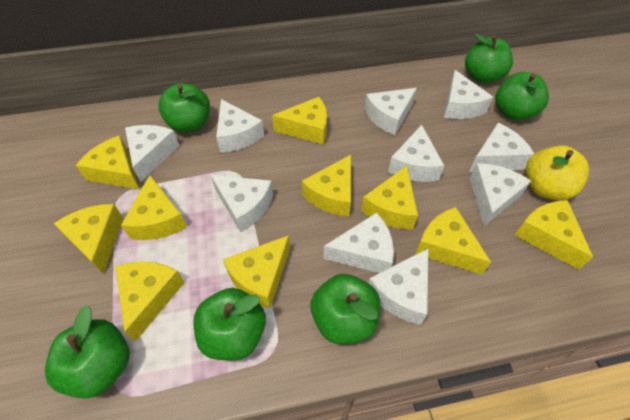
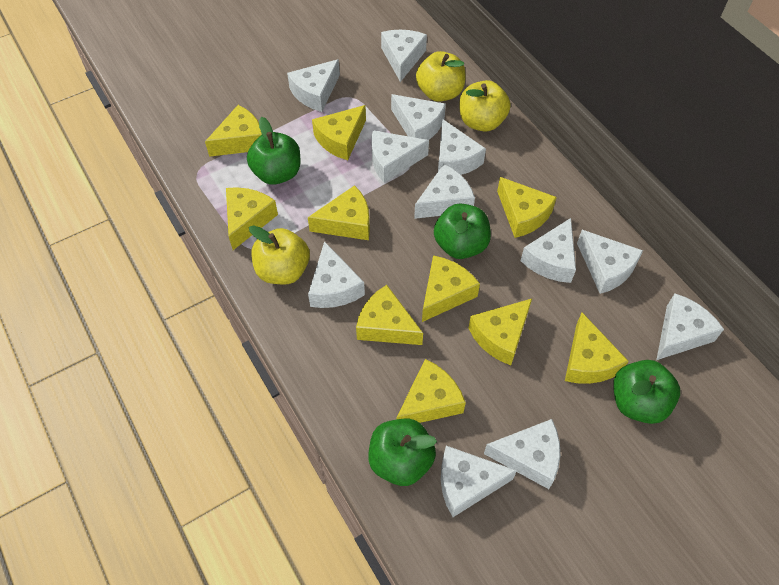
green apple: 6 -> 4
white cheese: 10 -> 12
yellow apple: 1 -> 3

